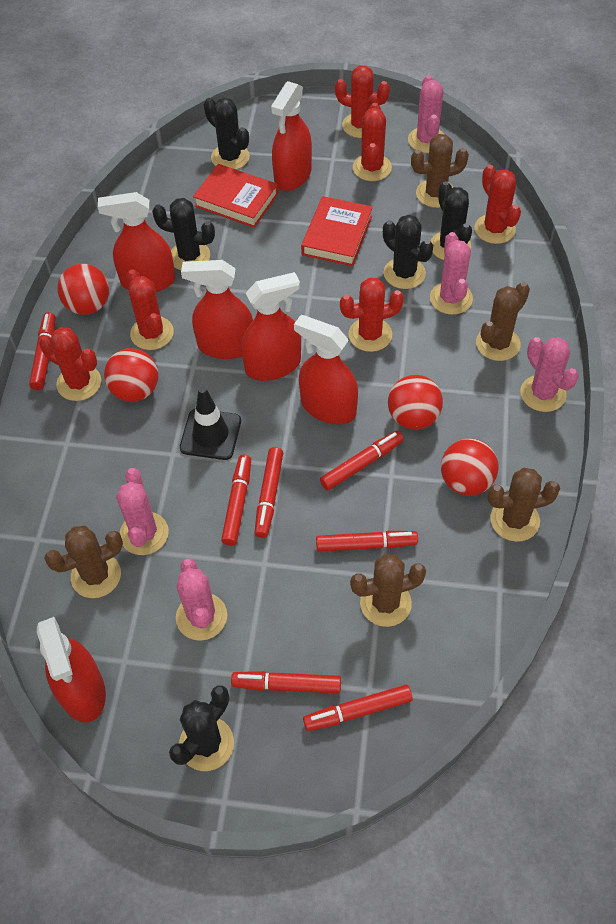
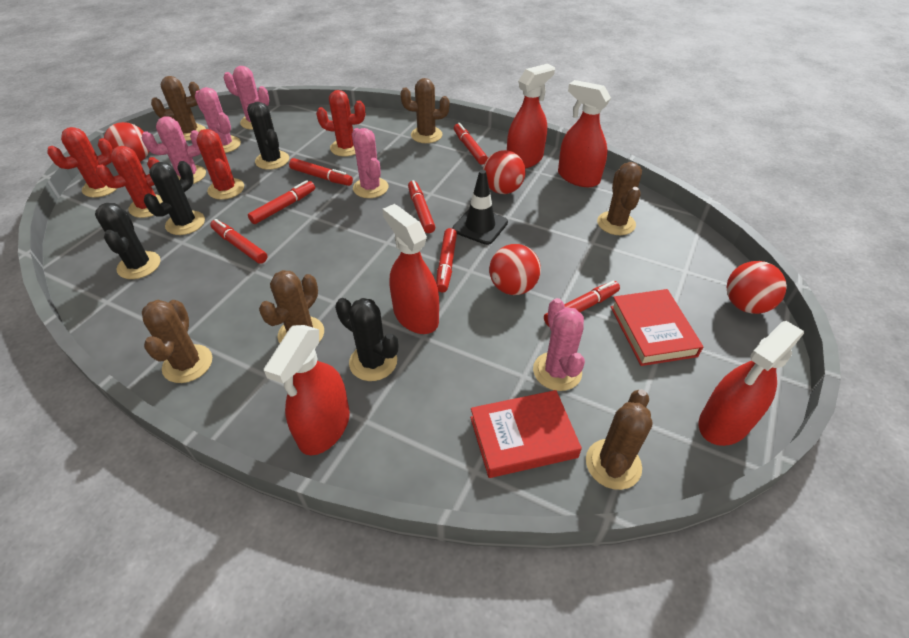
black cactus: 5 -> 4
brown cactus: 5 -> 6
red cactus: 6 -> 4
red spray bottle: 6 -> 5

